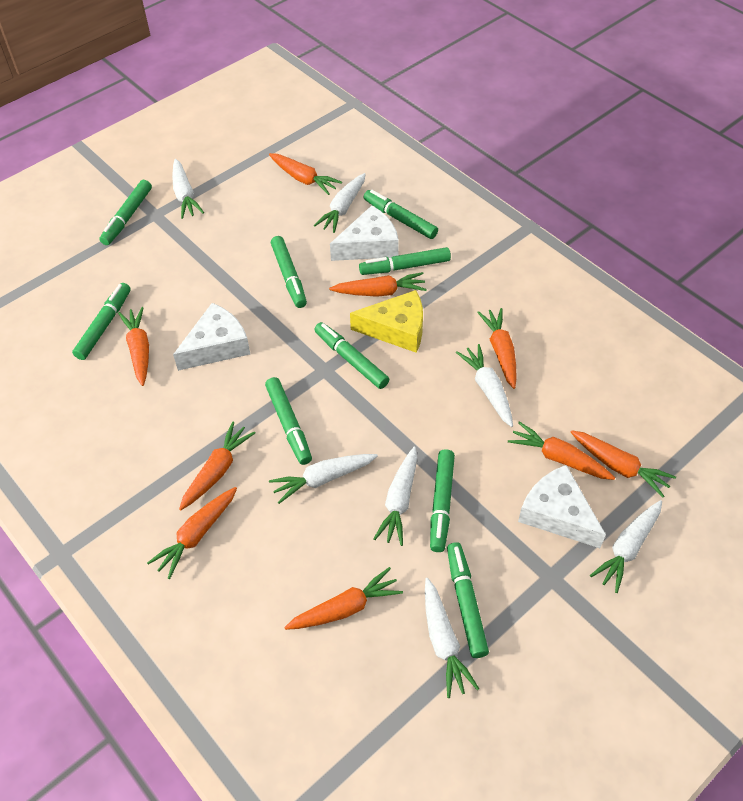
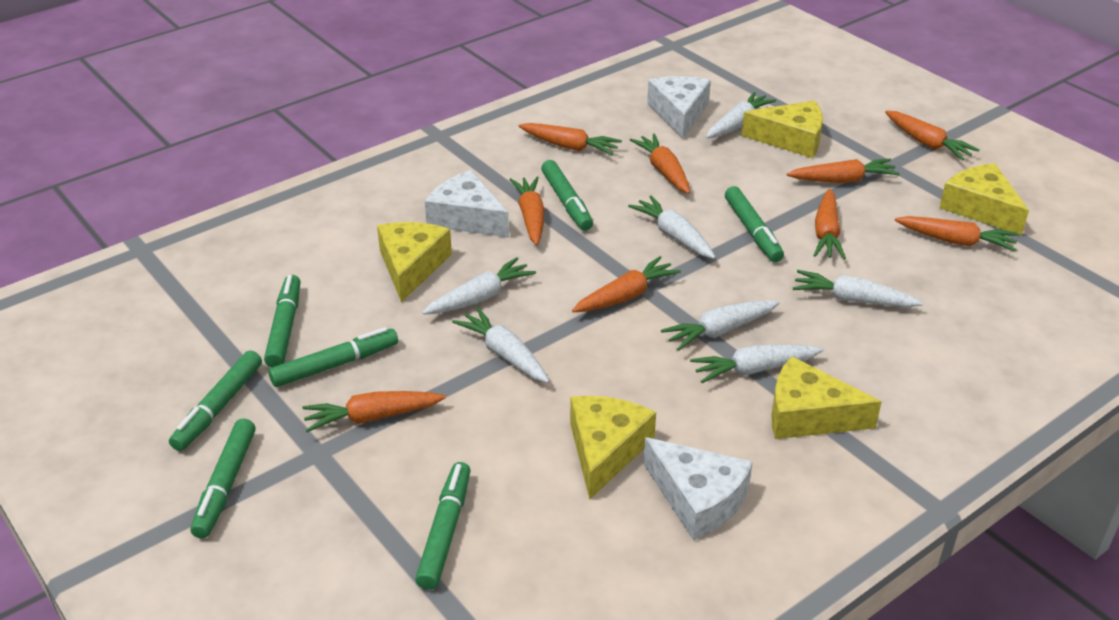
green marker: 9 -> 7
yellow cheese: 1 -> 5

